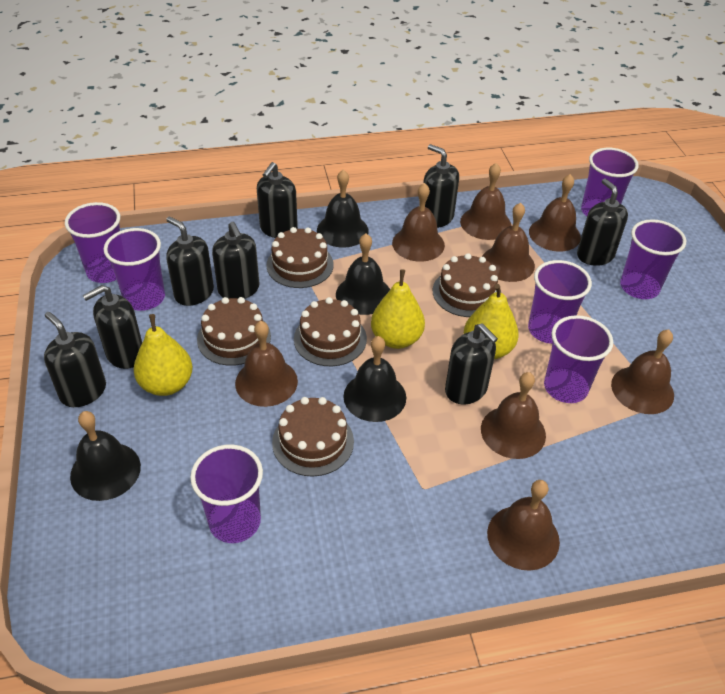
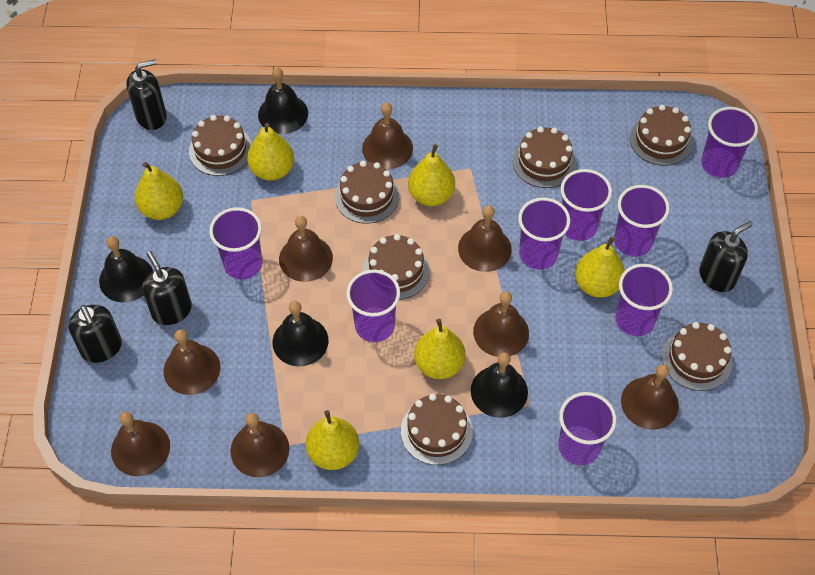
black soap dispenser: 8 -> 4
brown cake: 5 -> 7
purple cup: 7 -> 8
yellow pear: 3 -> 6

